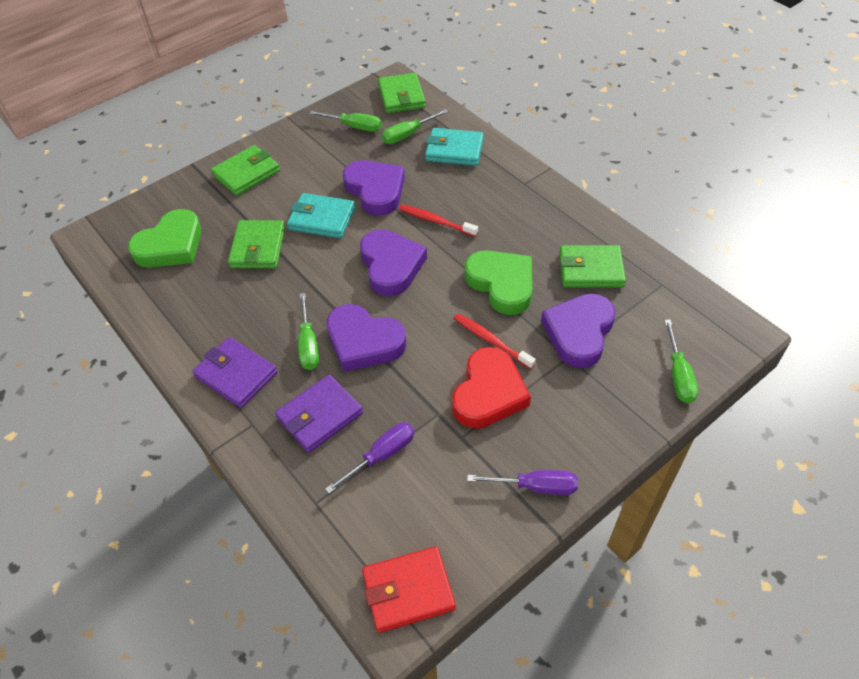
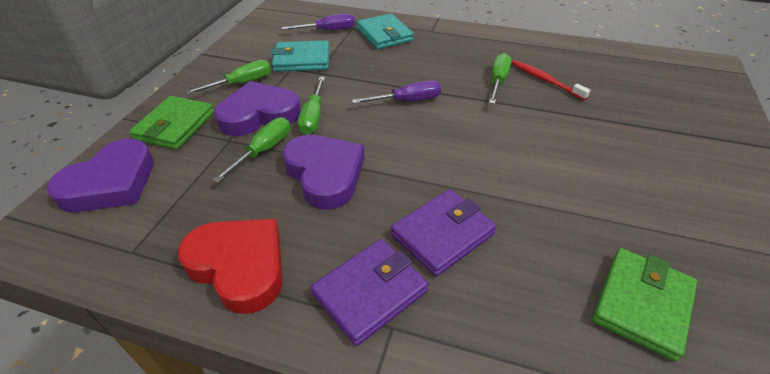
green heart: 2 -> 0
green wallet: 4 -> 2
purple heart: 4 -> 3
red toothbrush: 2 -> 1
red wallet: 1 -> 0

